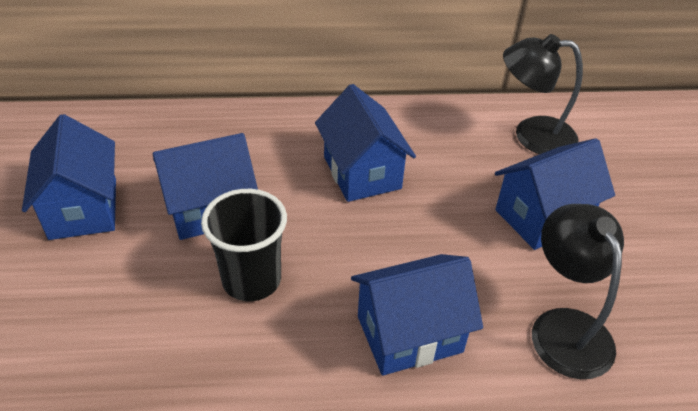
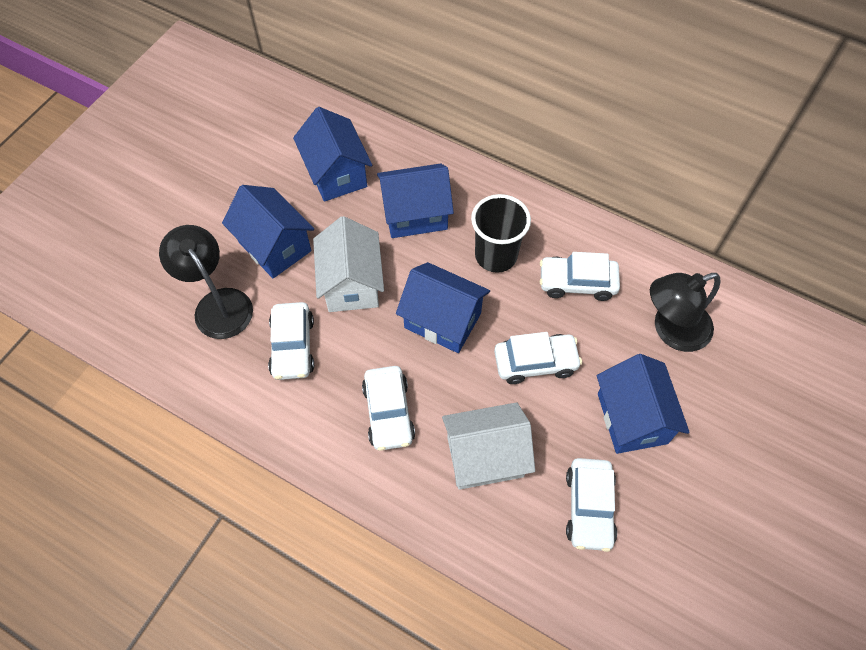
white car: 0 -> 5
white house: 0 -> 2

